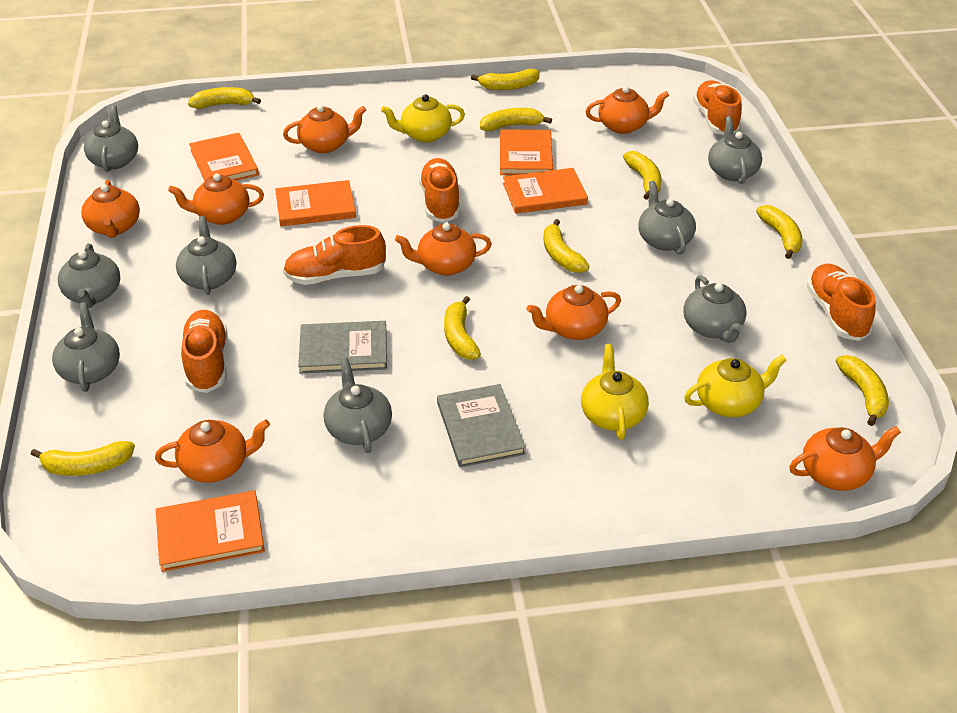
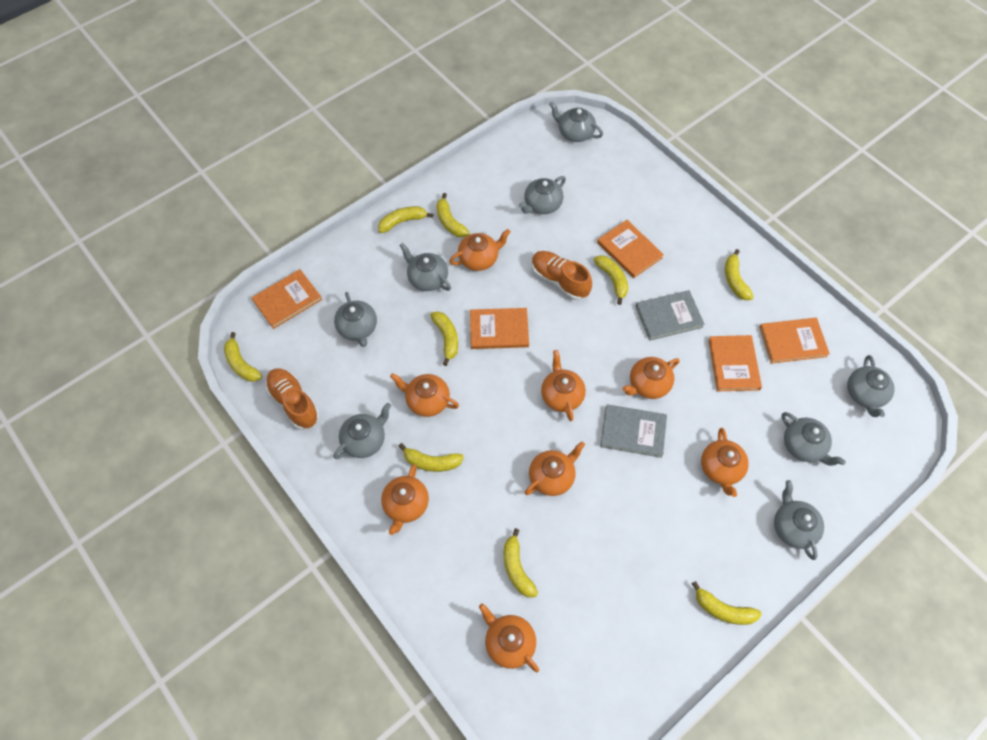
orange shoe: 5 -> 2
yellow teapot: 3 -> 0

